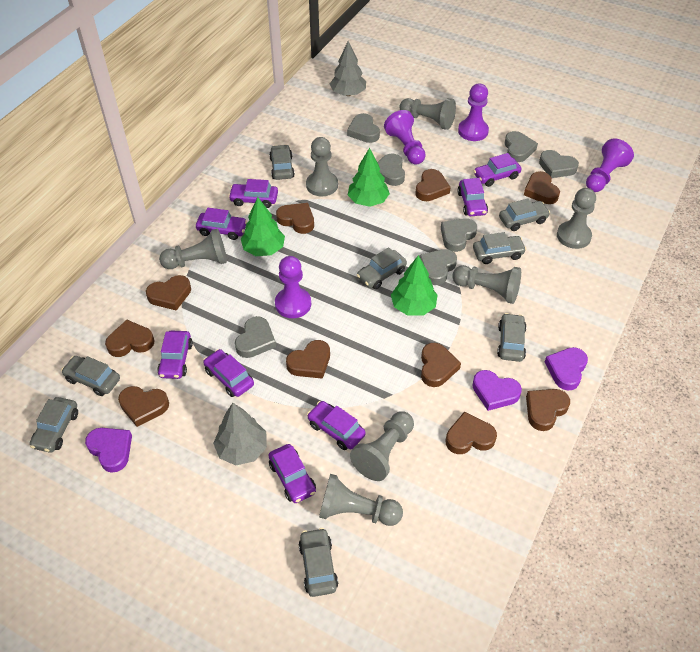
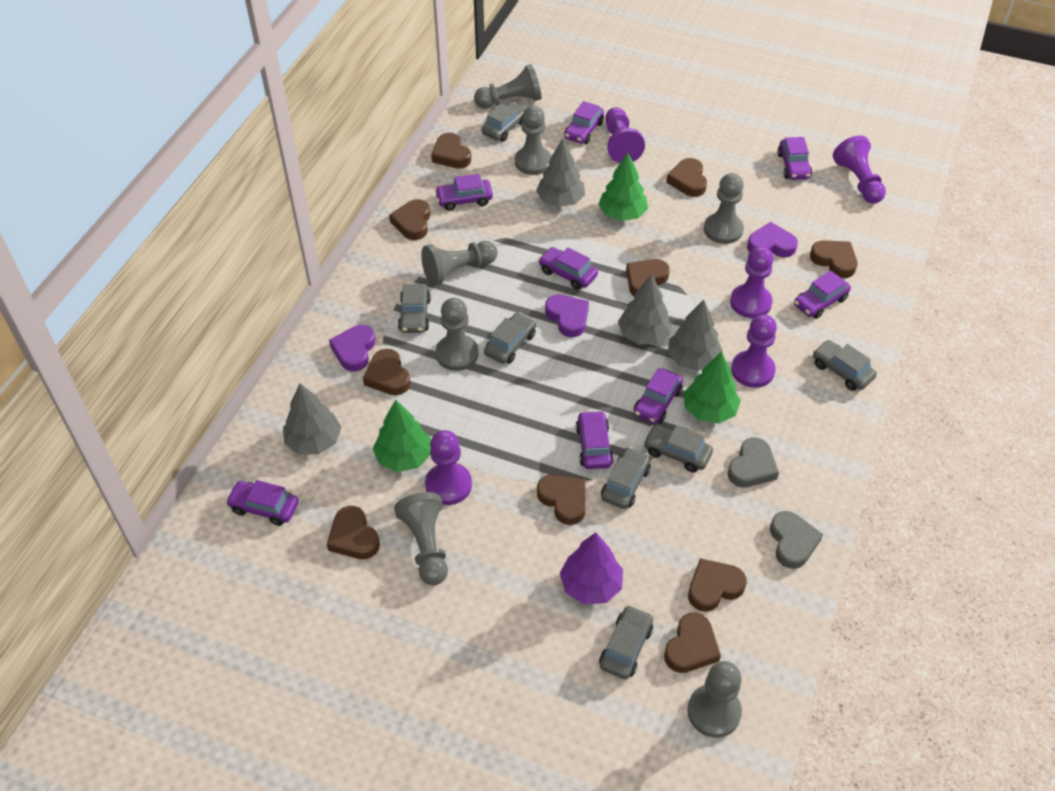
grey car: 8 -> 7
grey heart: 7 -> 2
grey tree: 2 -> 4
purple pawn: 4 -> 5
purple tree: 0 -> 1

